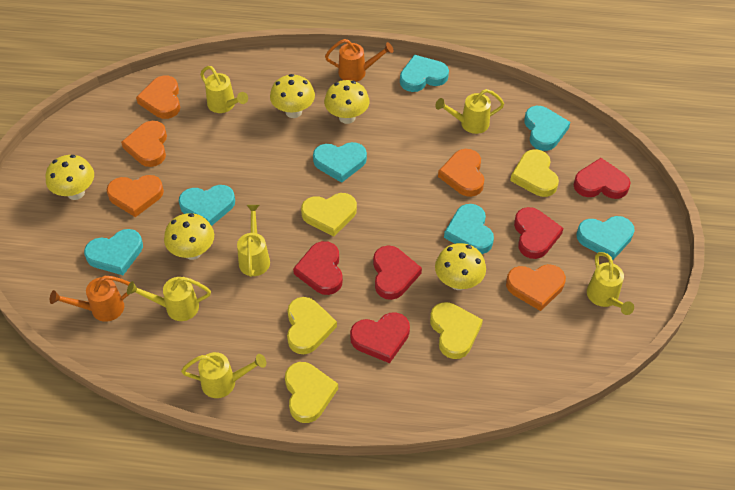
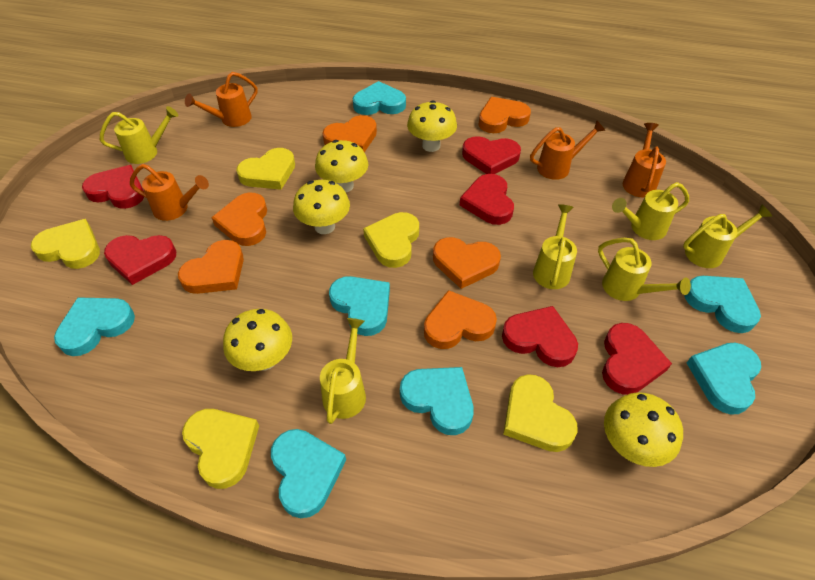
orange heart: 5 -> 6
orange watering can: 2 -> 4
red heart: 5 -> 6

